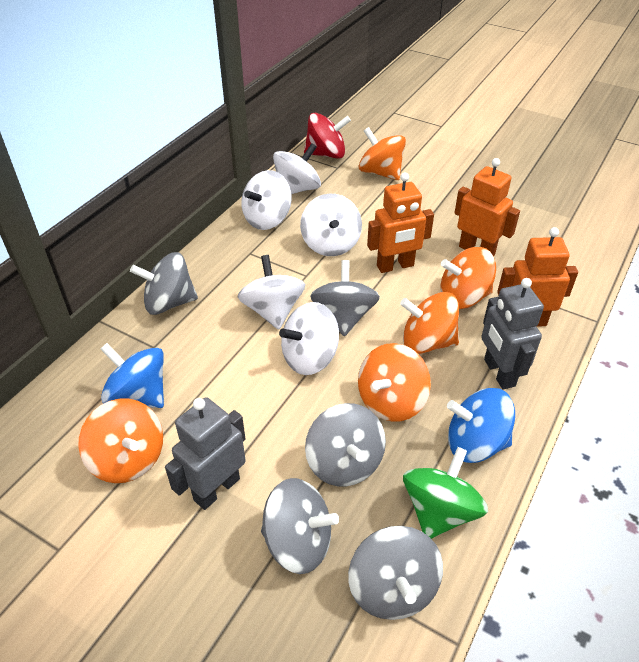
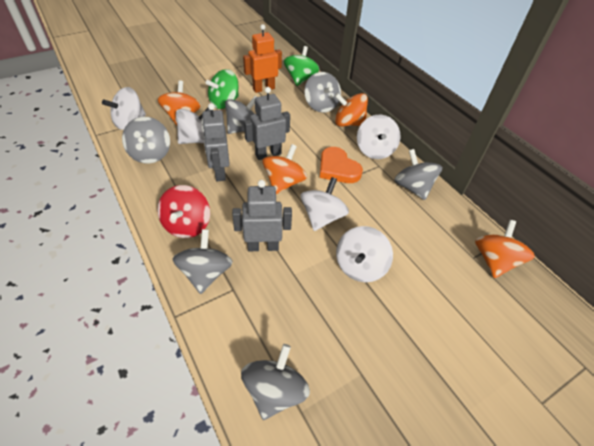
blue spinning top: 2 -> 0
green spinning top: 1 -> 2
grey robot: 2 -> 3
grey spinning top: 5 -> 6
orange heart: 0 -> 1
orange robot: 3 -> 1
orange spinning top: 5 -> 4

